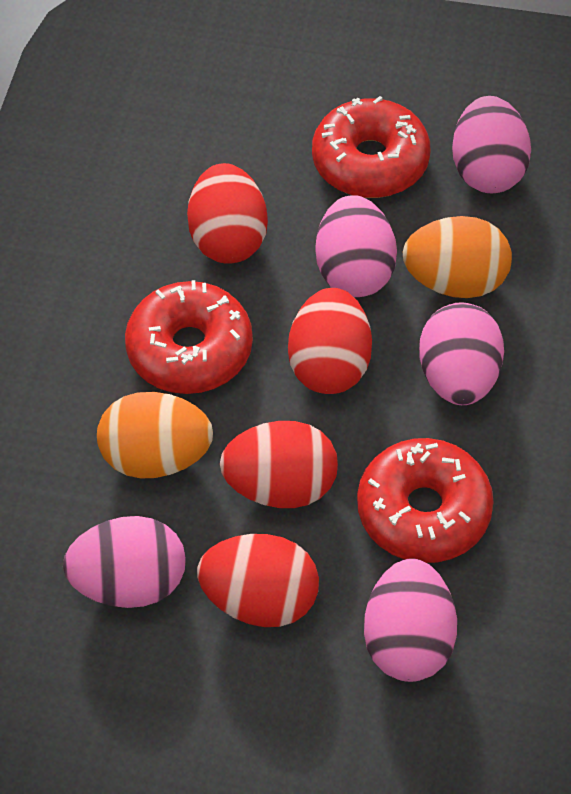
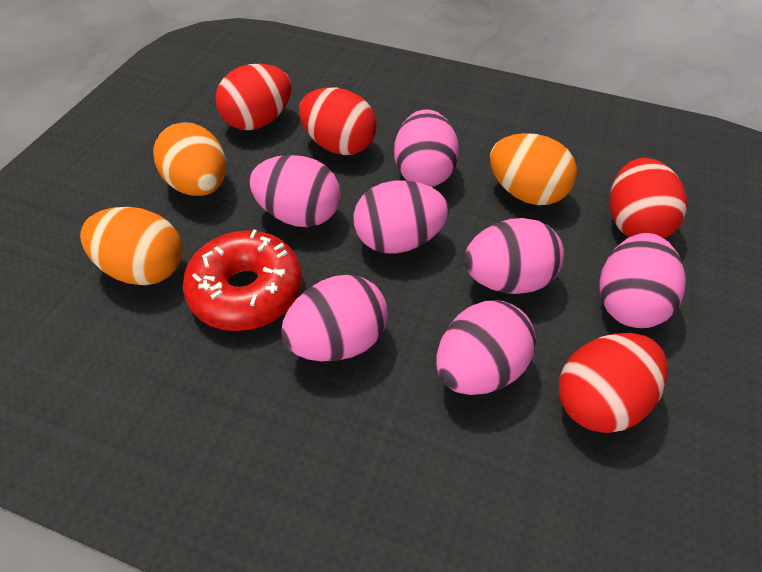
orange egg: 2 -> 3
pink egg: 5 -> 7
red donut: 3 -> 1

